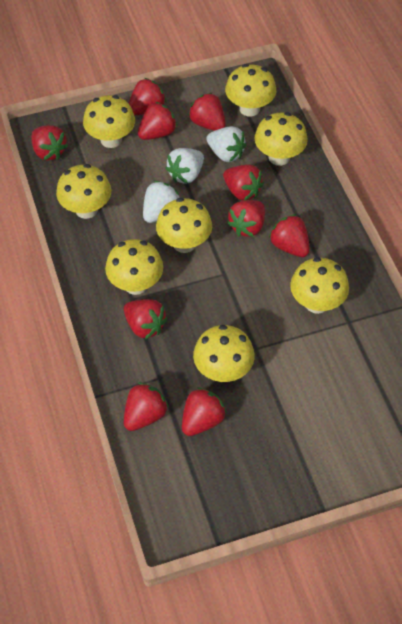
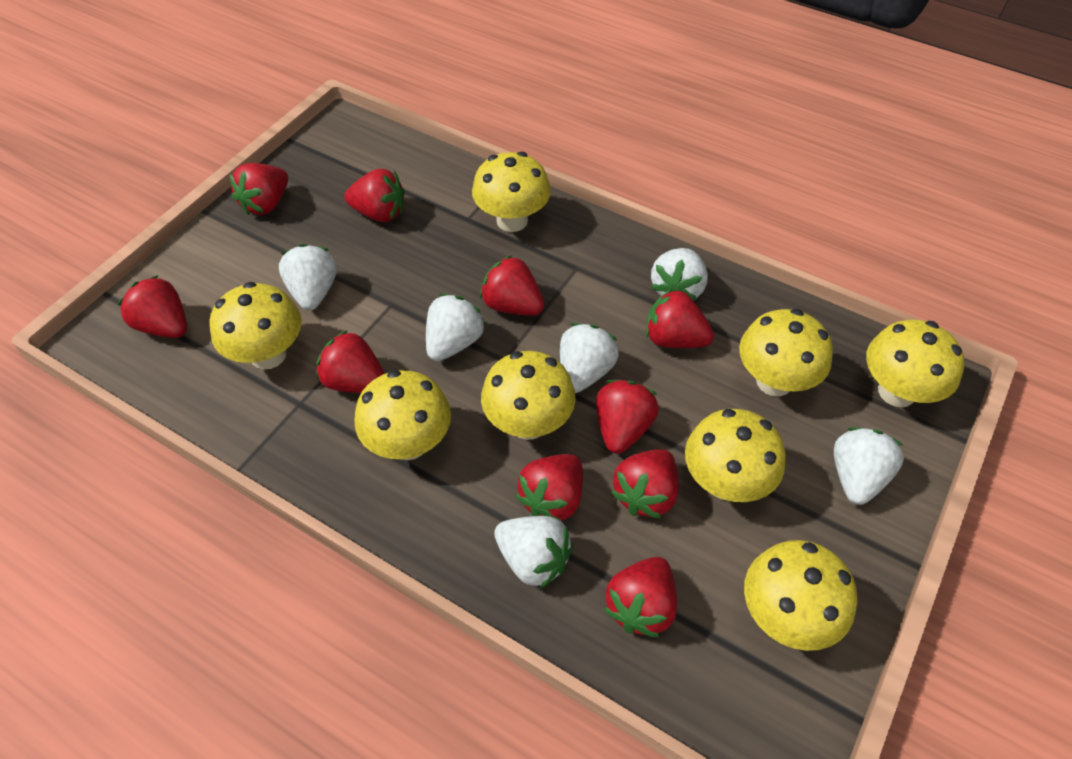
white strawberry: 3 -> 6

